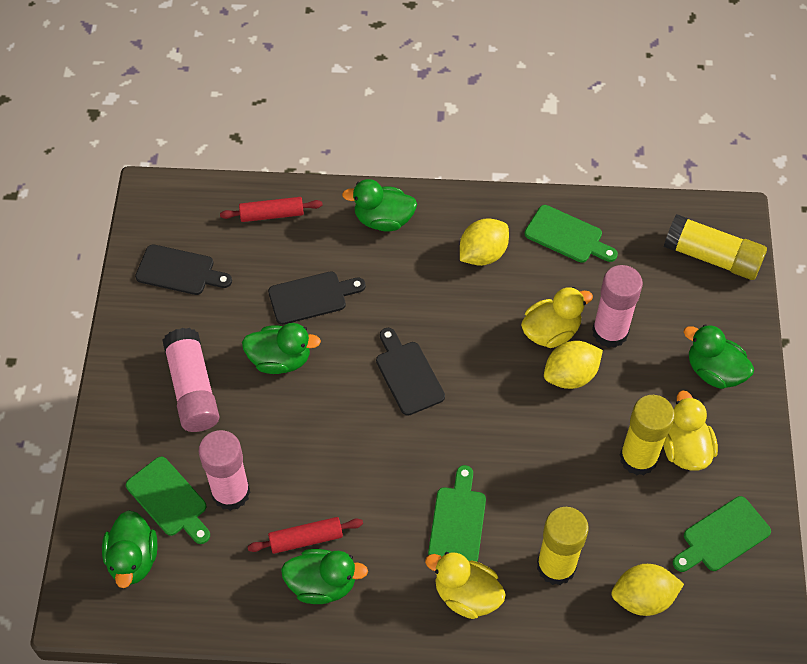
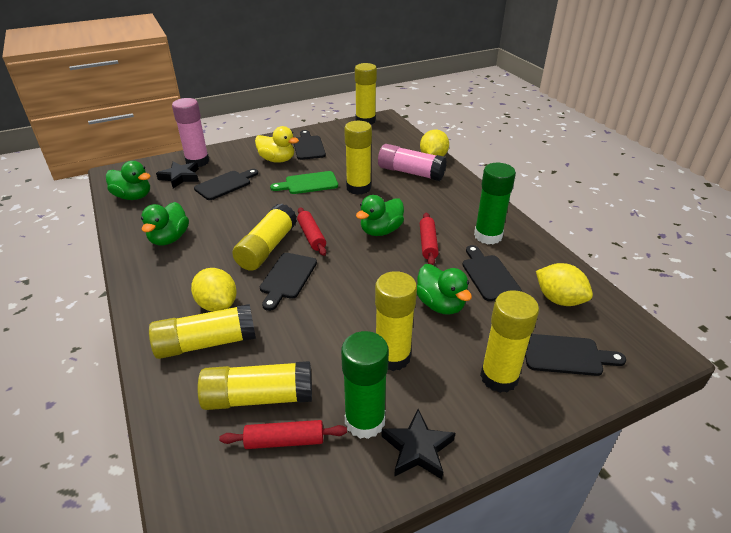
black cutting board: 3 -> 5
black star: 0 -> 2
green cutting board: 4 -> 1
green duck: 5 -> 4
green glue stick: 0 -> 2
pink glue stick: 3 -> 2
red rolling pin: 2 -> 3
yellow duck: 3 -> 1
yellow glue stick: 3 -> 7

